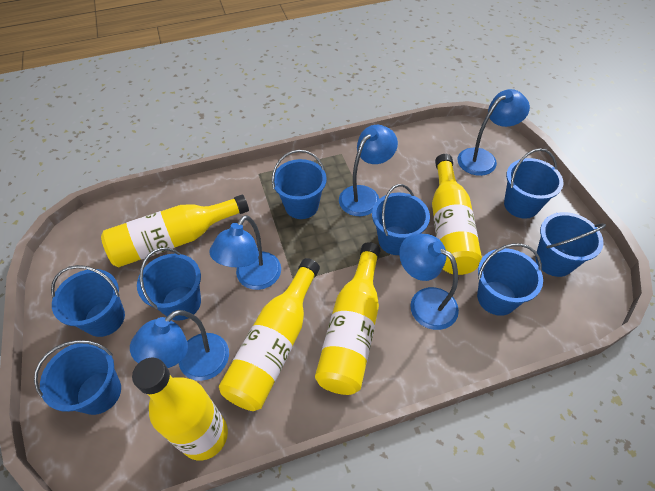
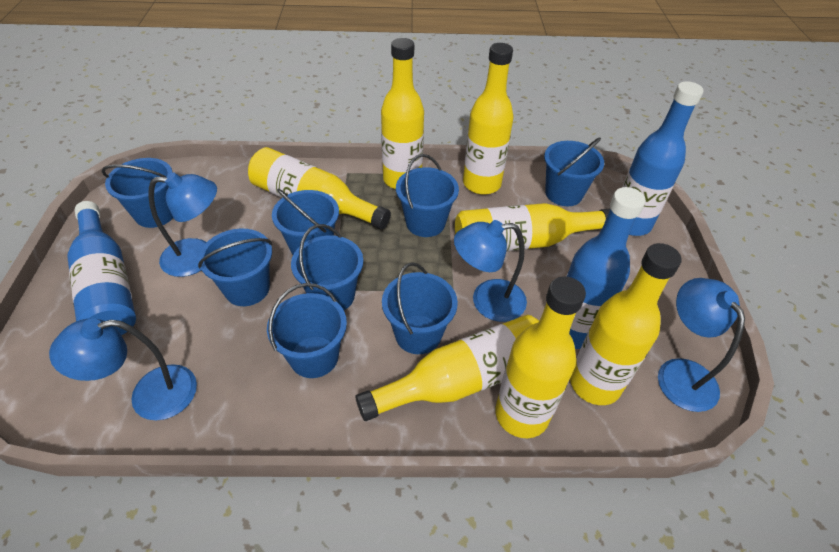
blue bottle: 0 -> 3
blue lamp: 5 -> 4
yellow bottle: 5 -> 7

